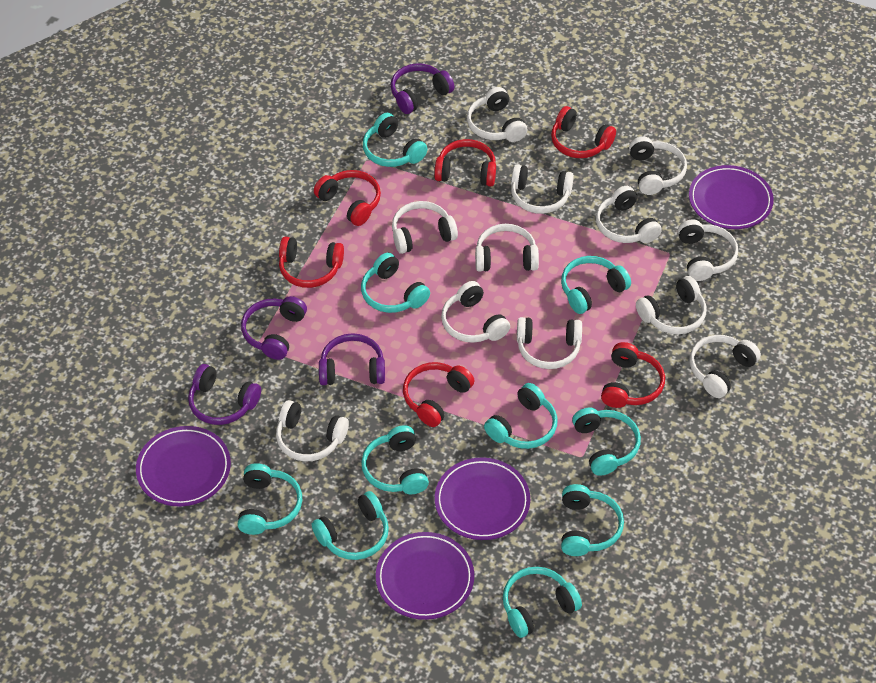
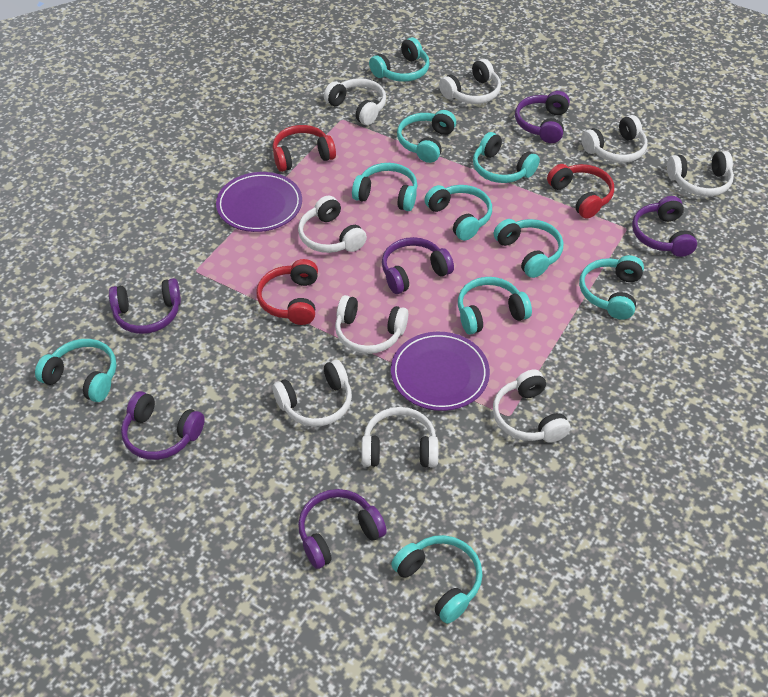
purple headphones: 4 -> 6
purple plate: 4 -> 2
red headphones: 6 -> 3
white headphones: 12 -> 9

